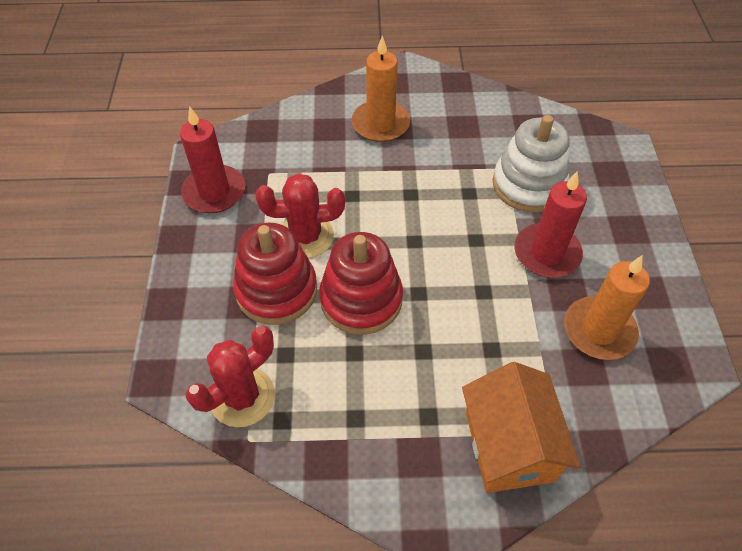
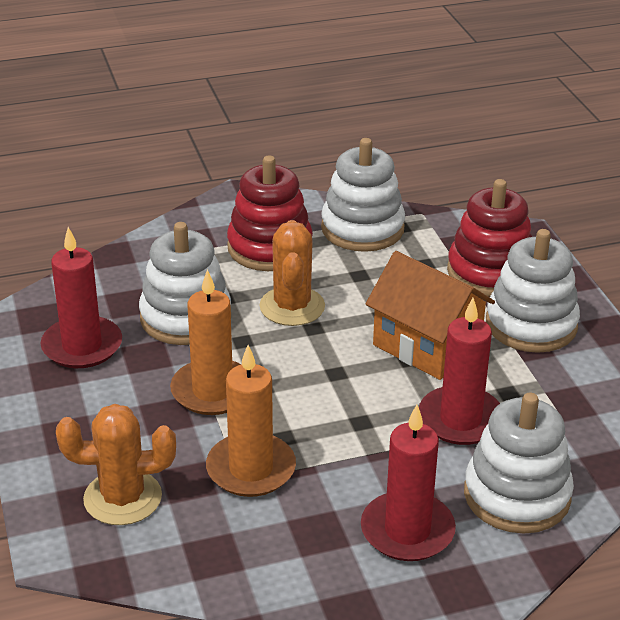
orange cactus: 0 -> 2
red cactus: 2 -> 0
red candle: 2 -> 3
white stacking toy: 1 -> 4

